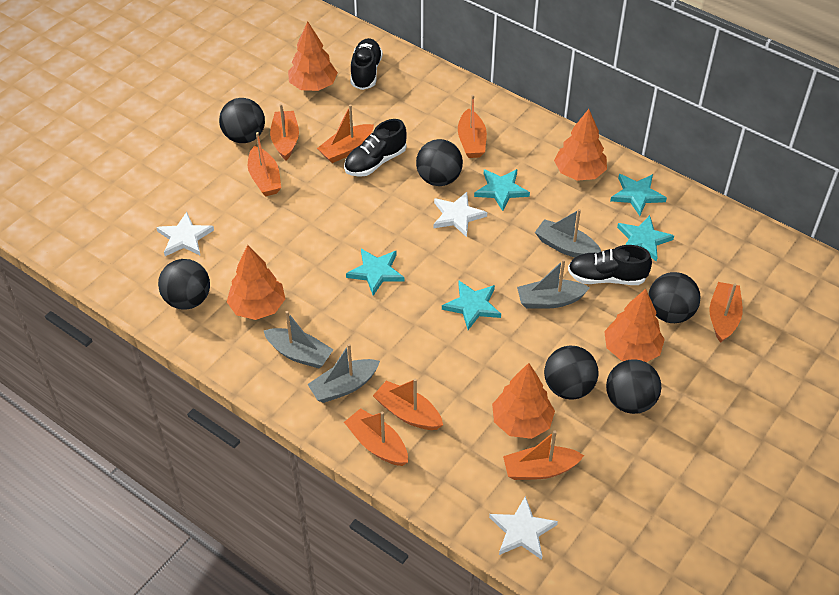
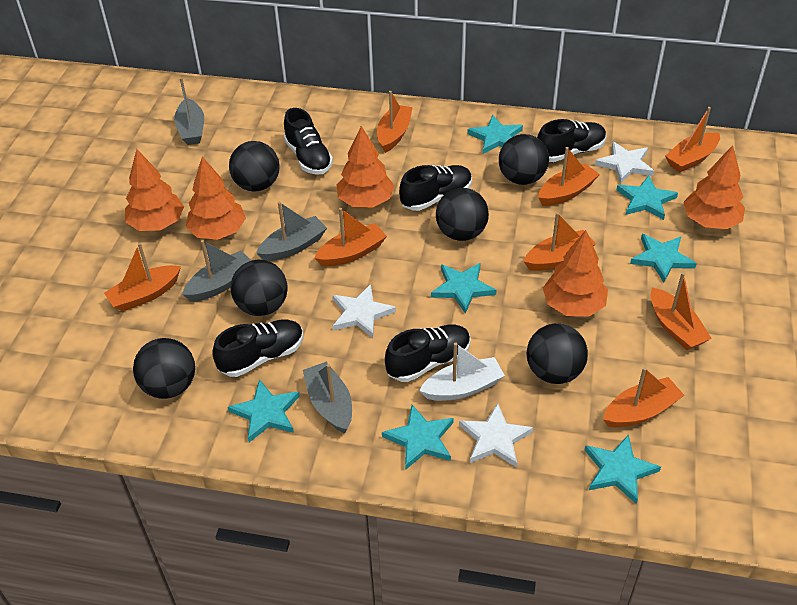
black shoe: 3 -> 5
turquoise star: 5 -> 7
white boat: 0 -> 1

